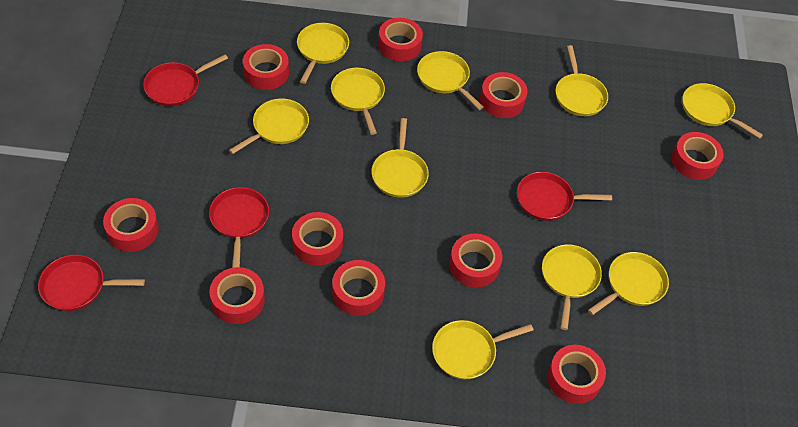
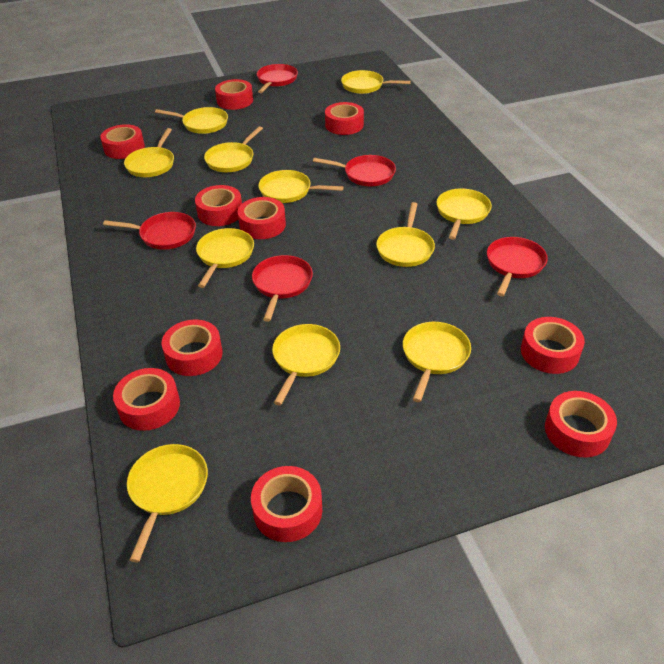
red pan: 4 -> 5
yellow pan: 10 -> 11

